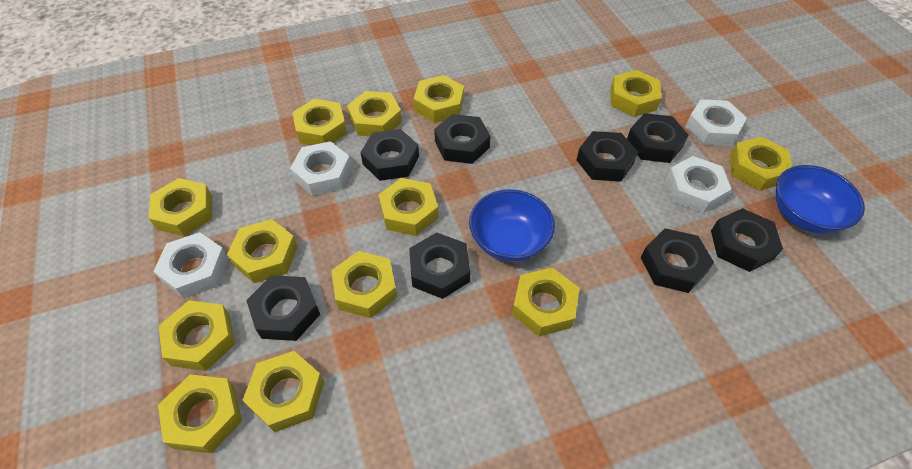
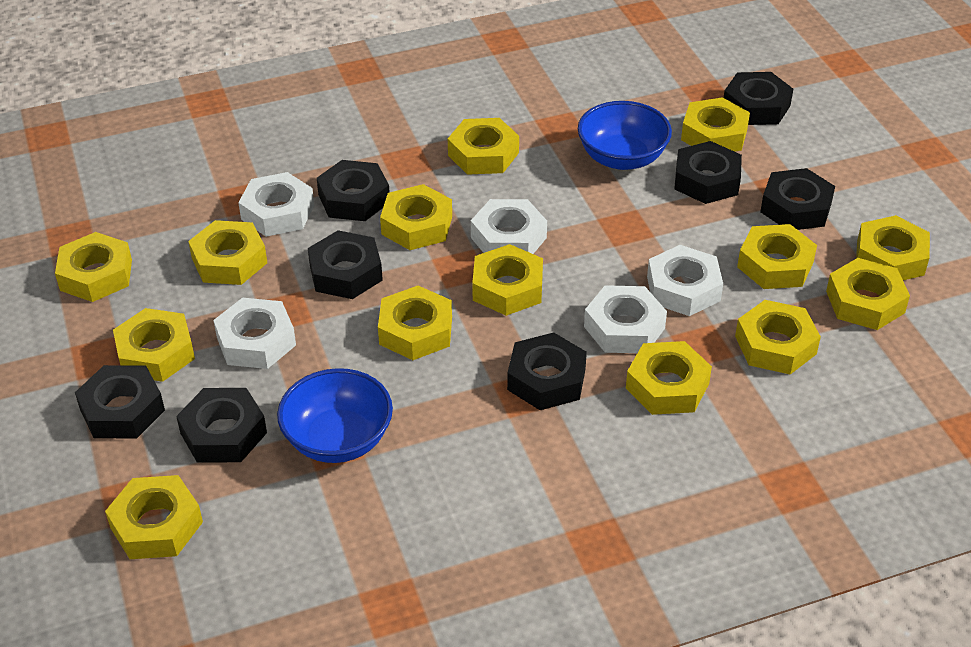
white nut: 4 -> 5
yellow nut: 13 -> 14

